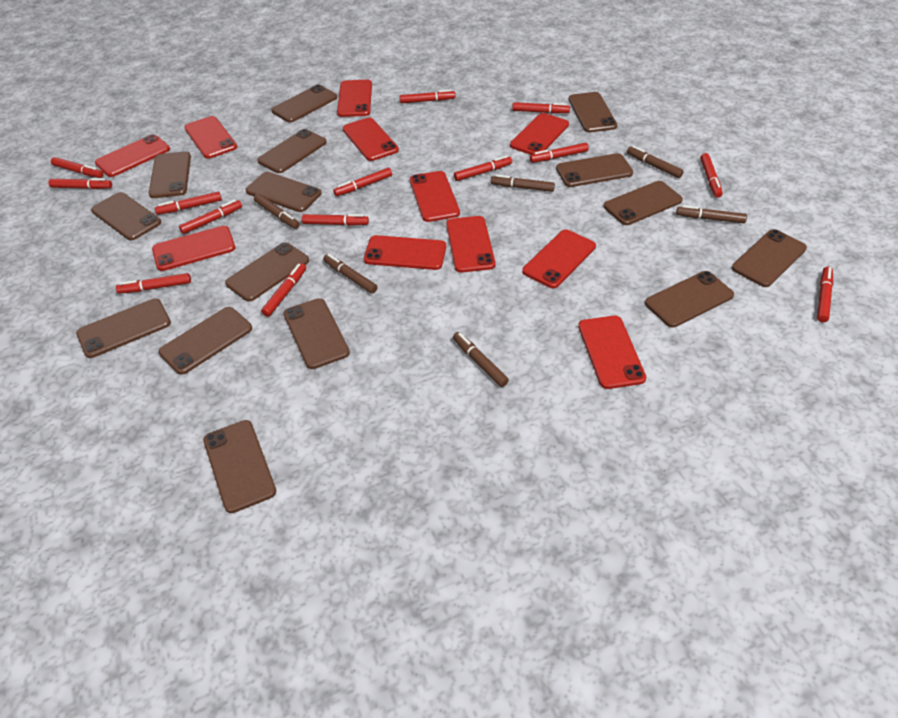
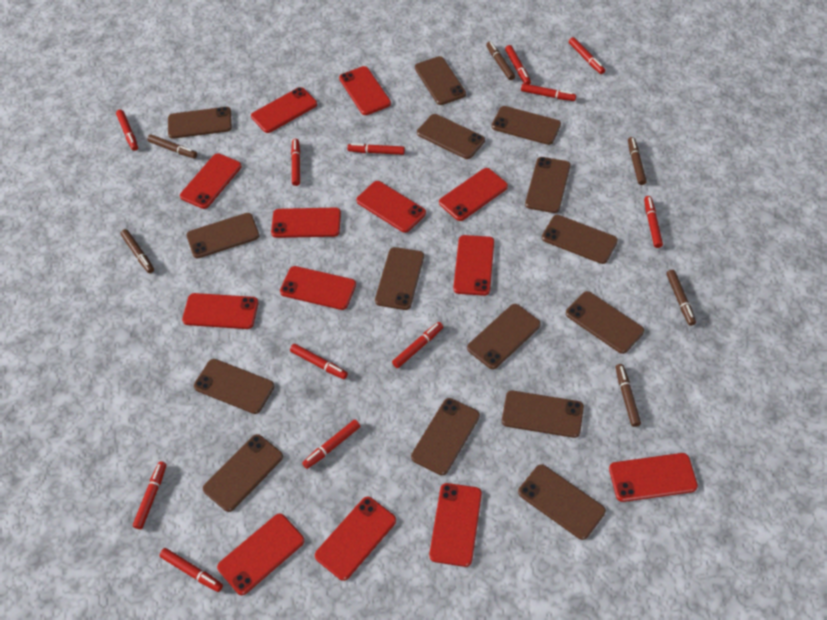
red marker: 14 -> 12
red phone: 11 -> 13

